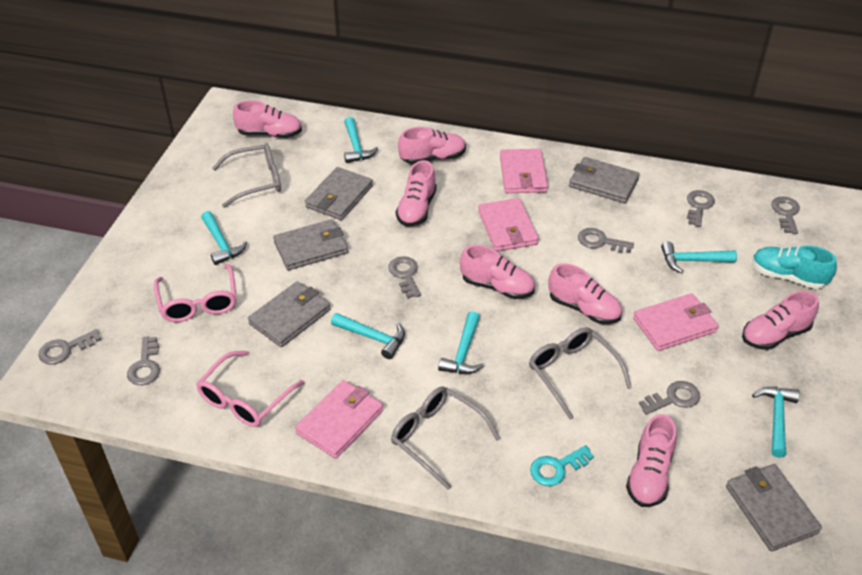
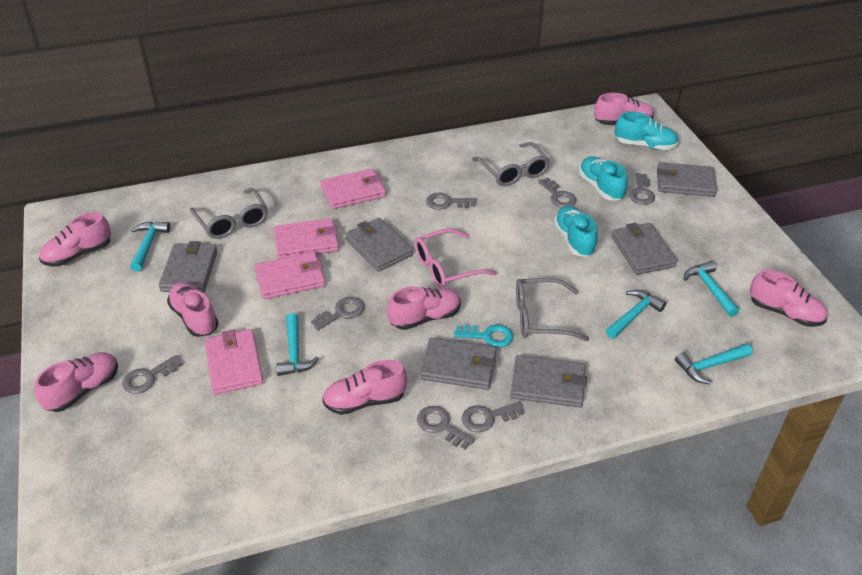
grey wallet: 5 -> 6
pink glasses: 2 -> 1
turquoise hammer: 6 -> 5
turquoise shoe: 1 -> 3

